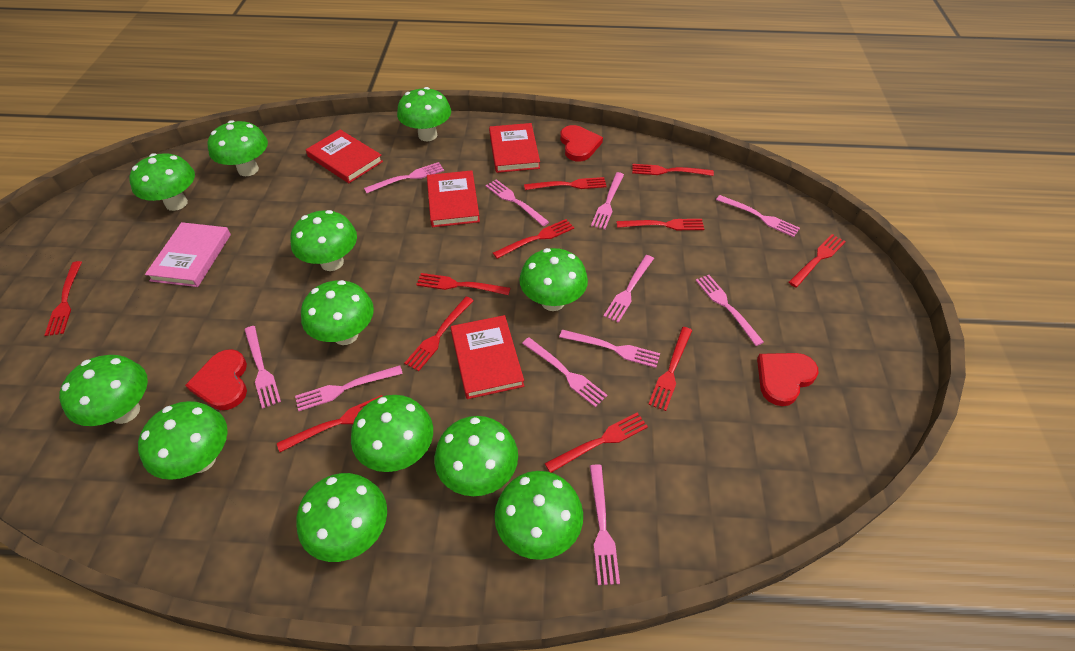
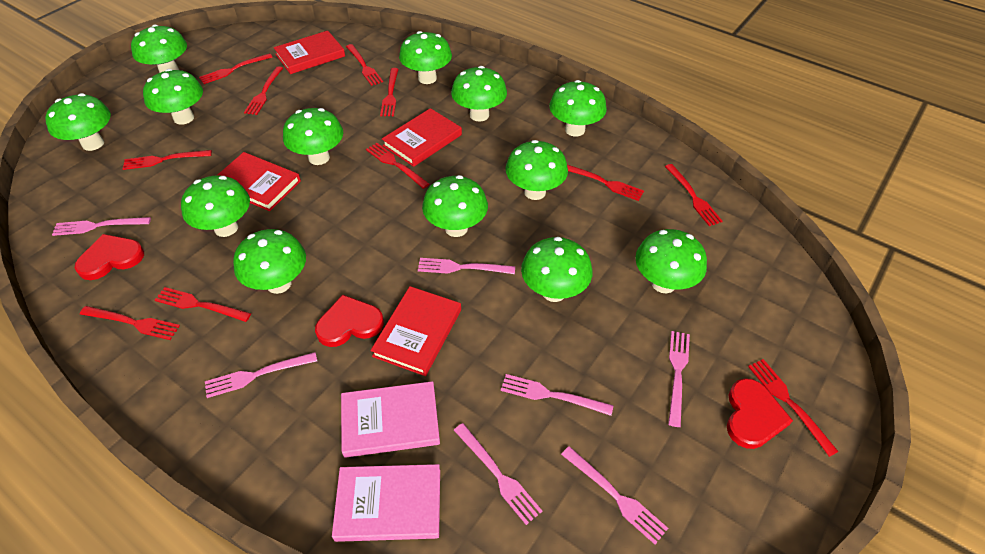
green mushroom: 12 -> 13
pink book: 1 -> 2
pink fork: 11 -> 7

